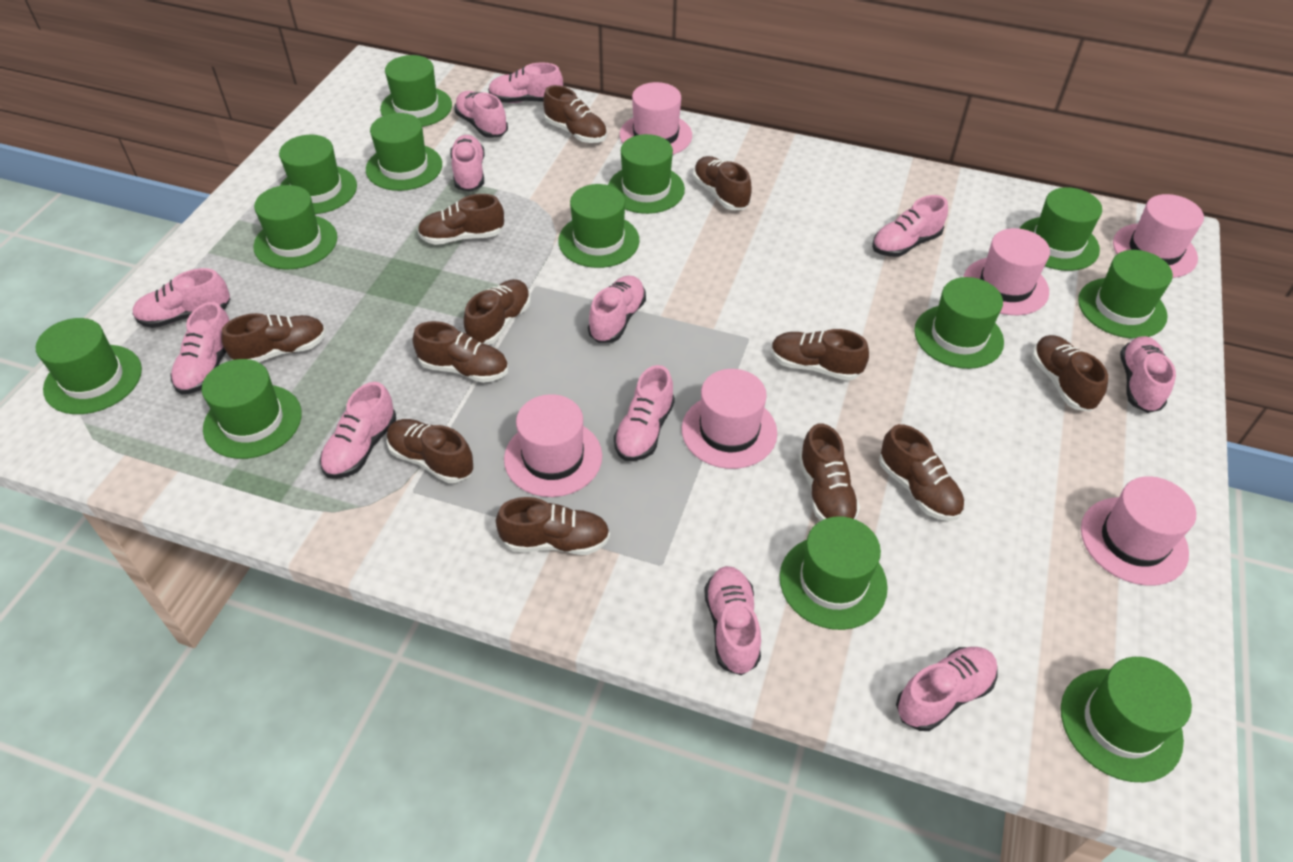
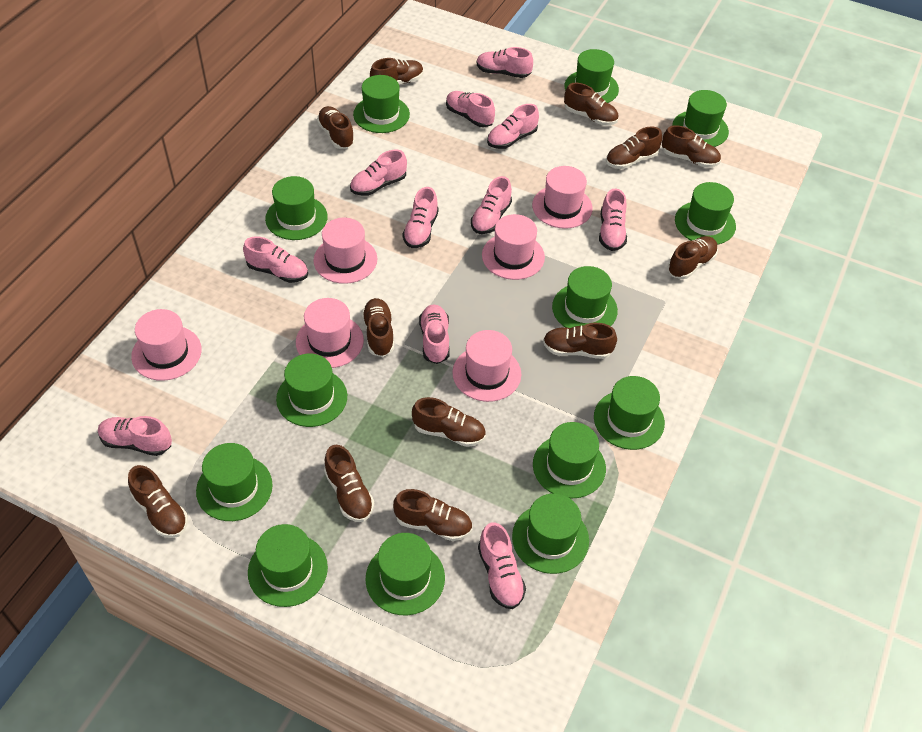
pink shoe: 12 -> 11

